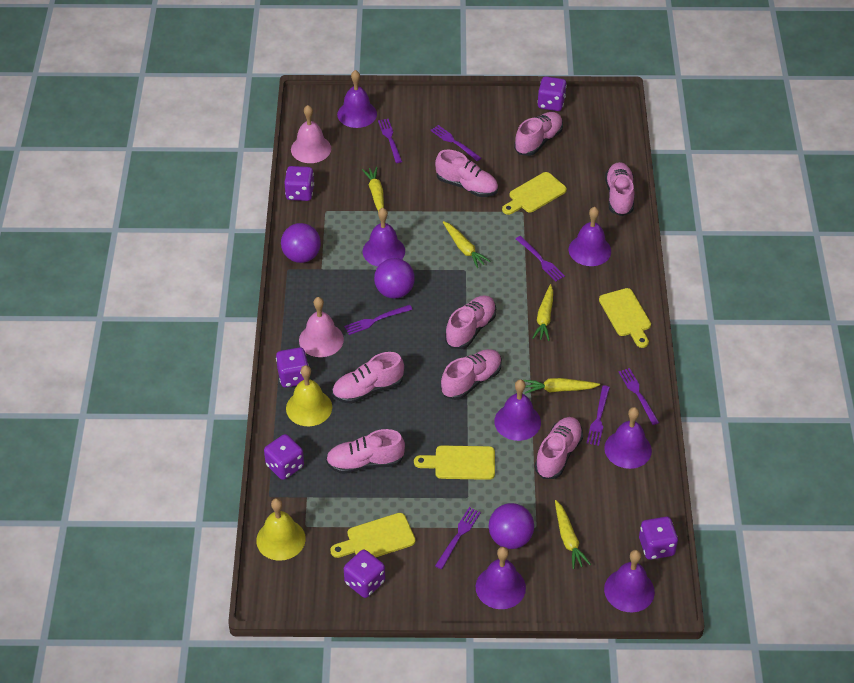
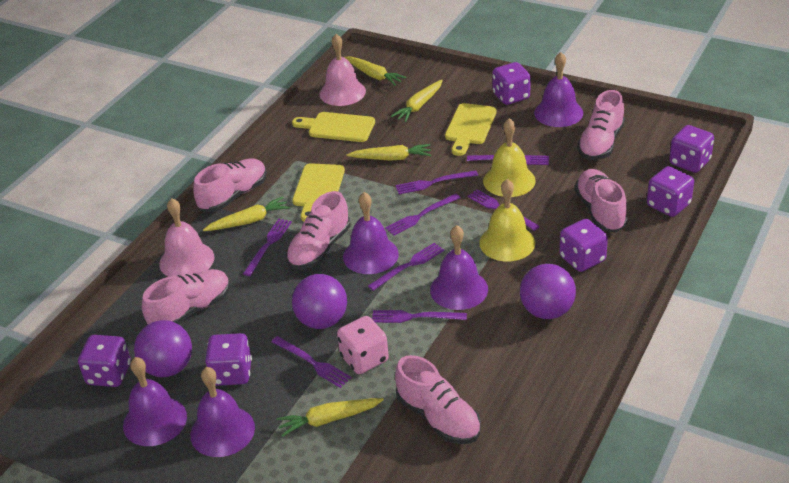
pink dice: 0 -> 1
pink shoe: 8 -> 6
purple bell: 7 -> 5
purple fork: 7 -> 8
yellow cutting board: 4 -> 3

